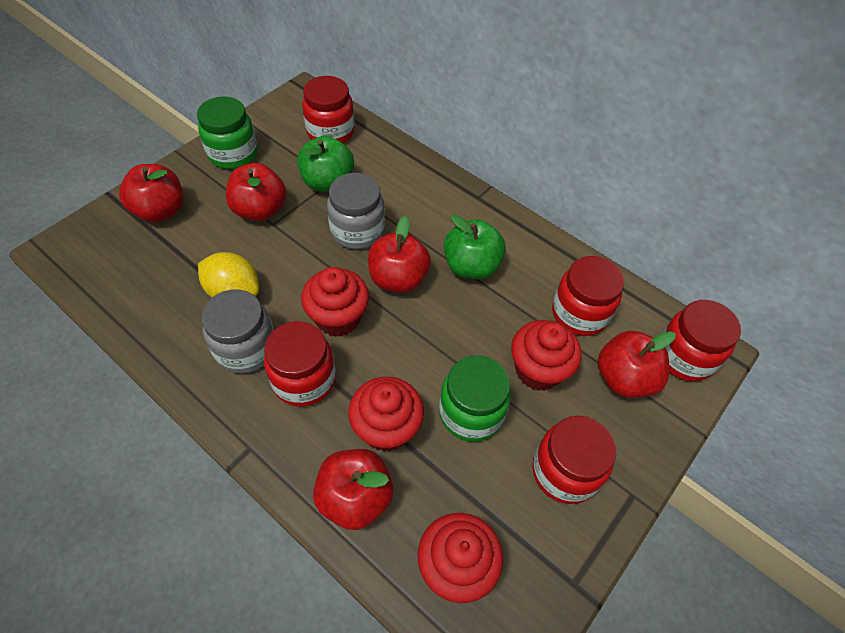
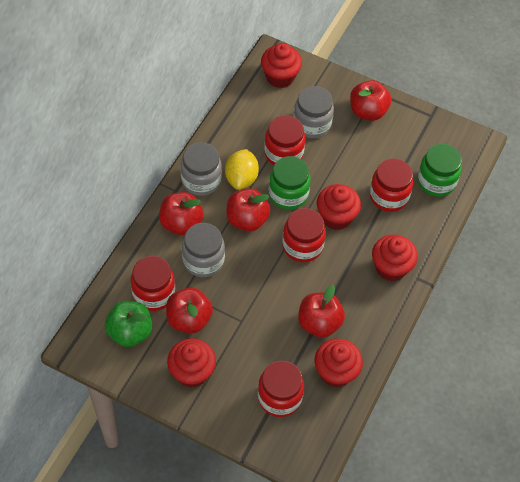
green apple: 2 -> 1
grey jar: 2 -> 3
red cupcake: 4 -> 5

